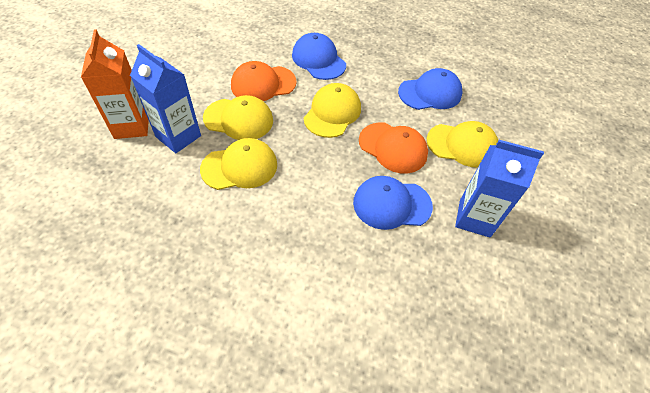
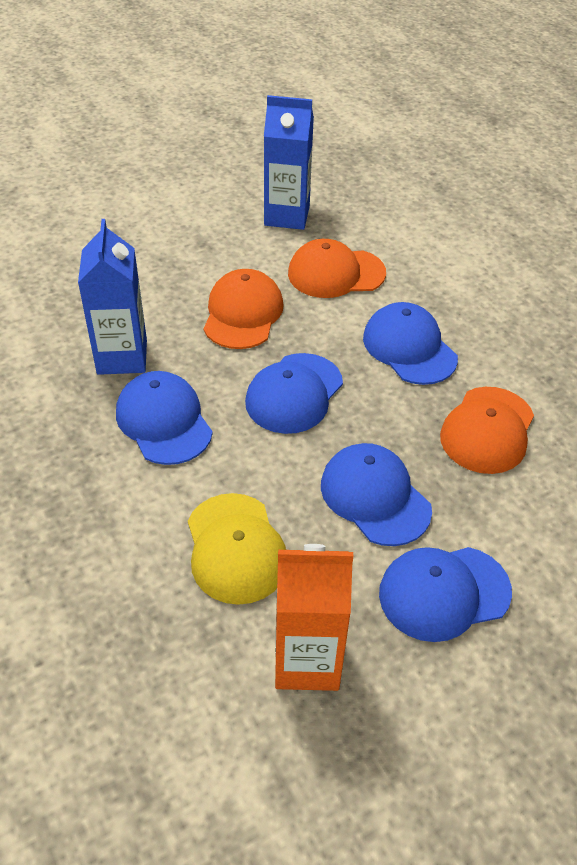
blue cap: 3 -> 5
orange cap: 2 -> 3
yellow cap: 4 -> 1

